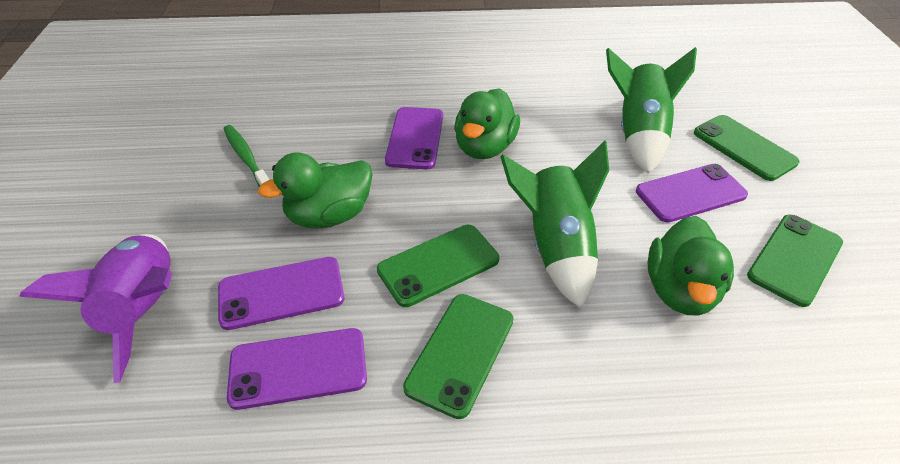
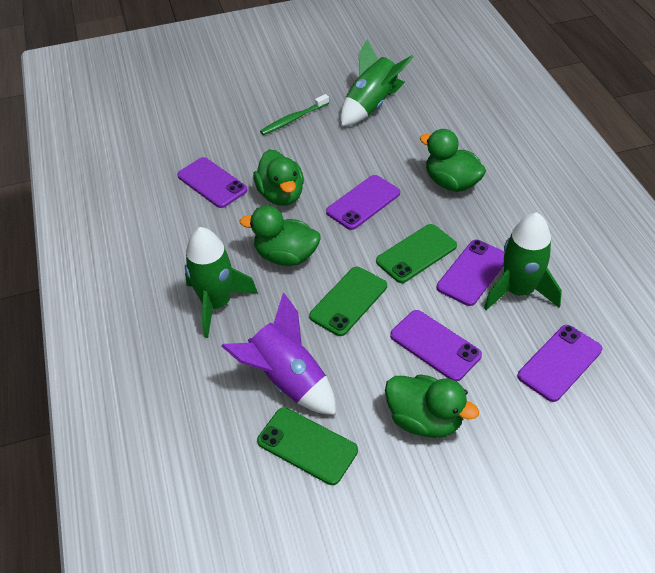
green duck: 3 -> 4
green phone: 4 -> 3
green rocket: 2 -> 3
purple phone: 4 -> 5

